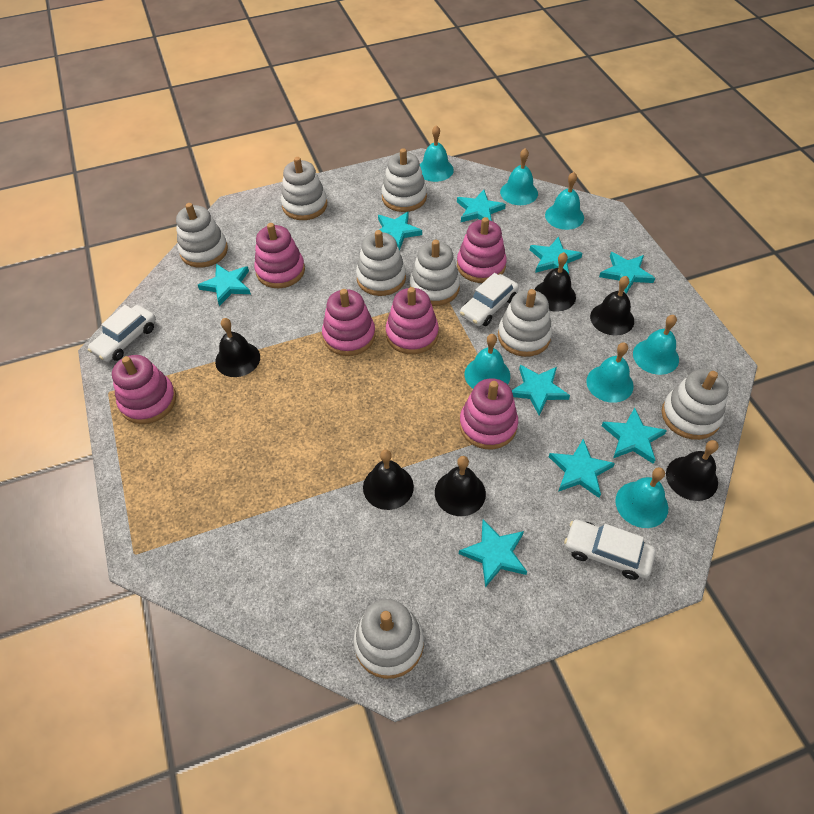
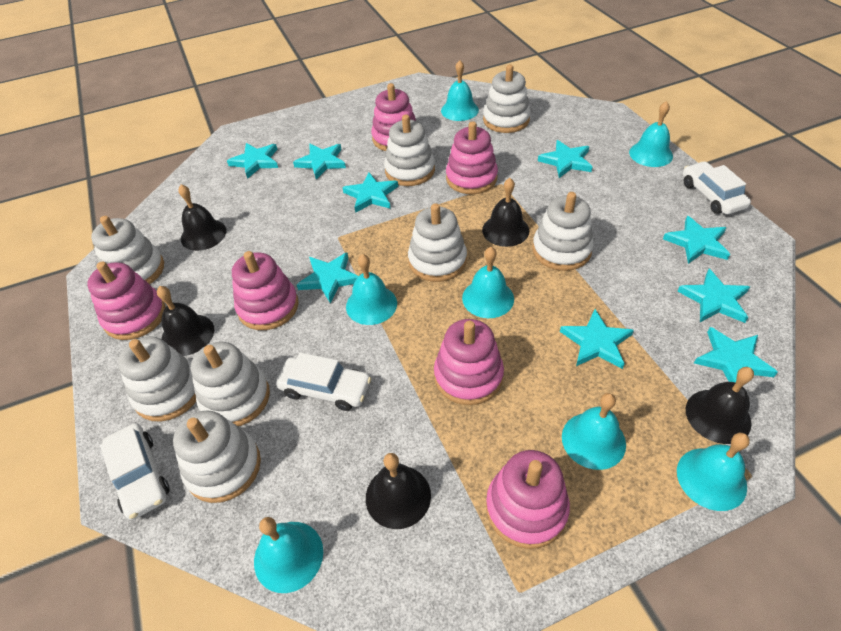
black bell: 6 -> 5

